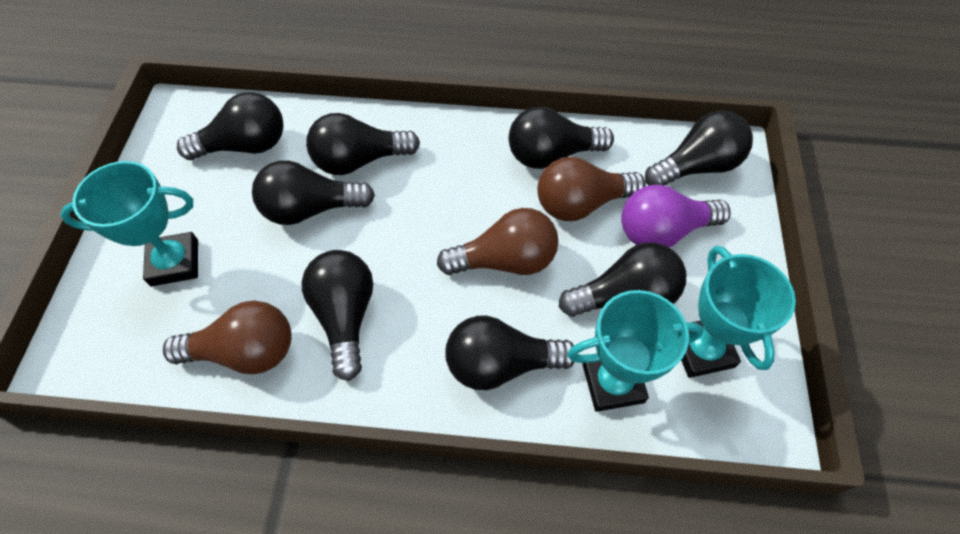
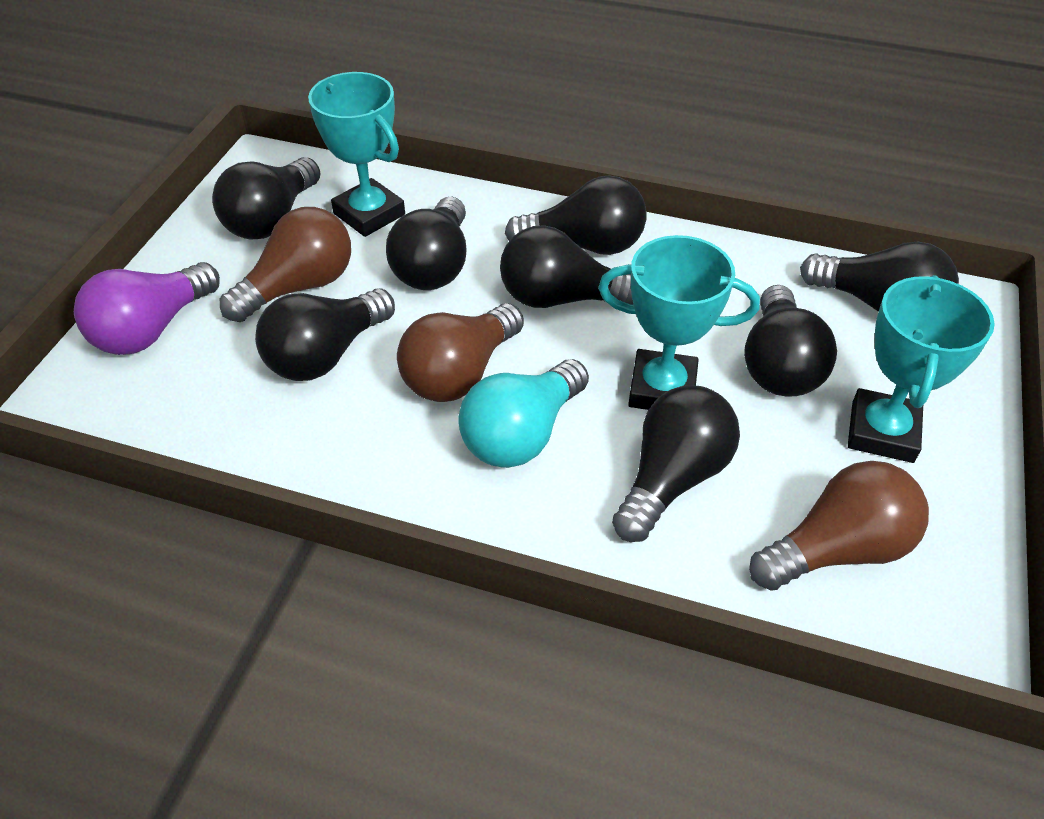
turquoise light bulb: 0 -> 1

